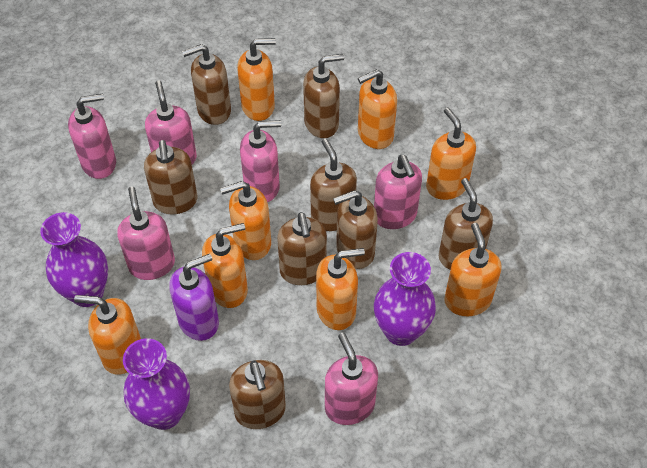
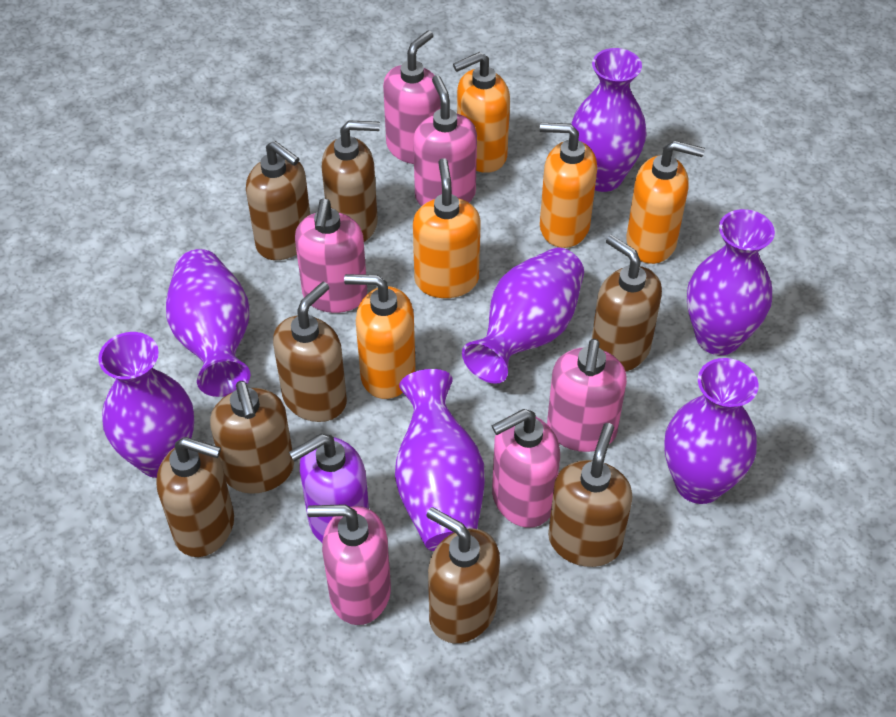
orange soap dispenser: 8 -> 5
purple vase: 3 -> 7

